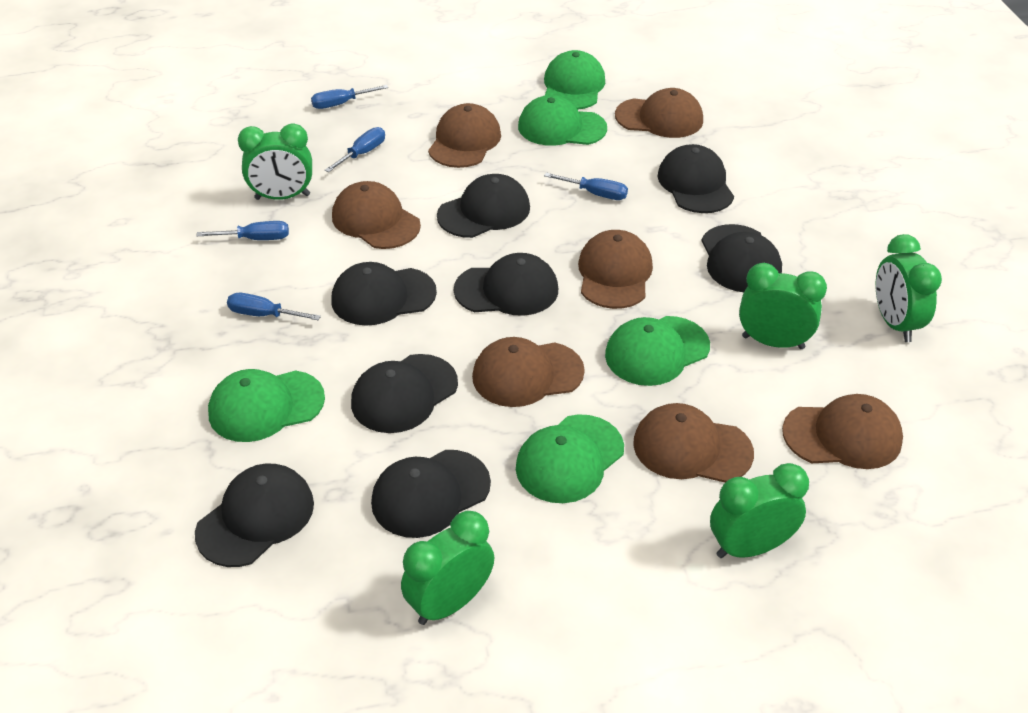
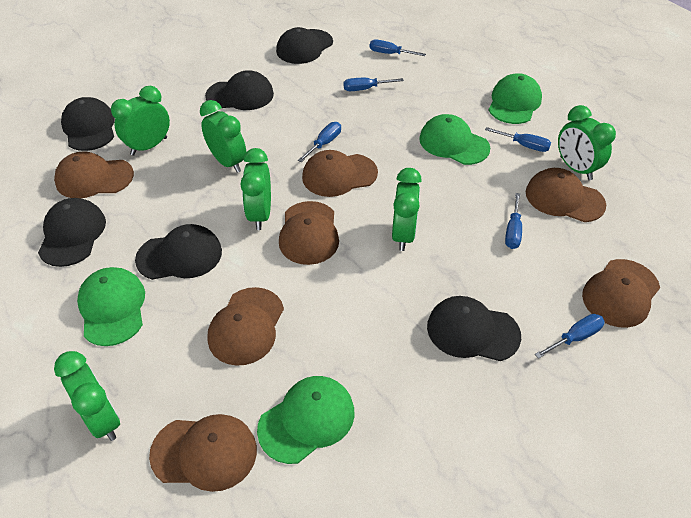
black cap: 8 -> 6
blue screwdriver: 5 -> 6
green cap: 5 -> 4
green clock: 5 -> 6

